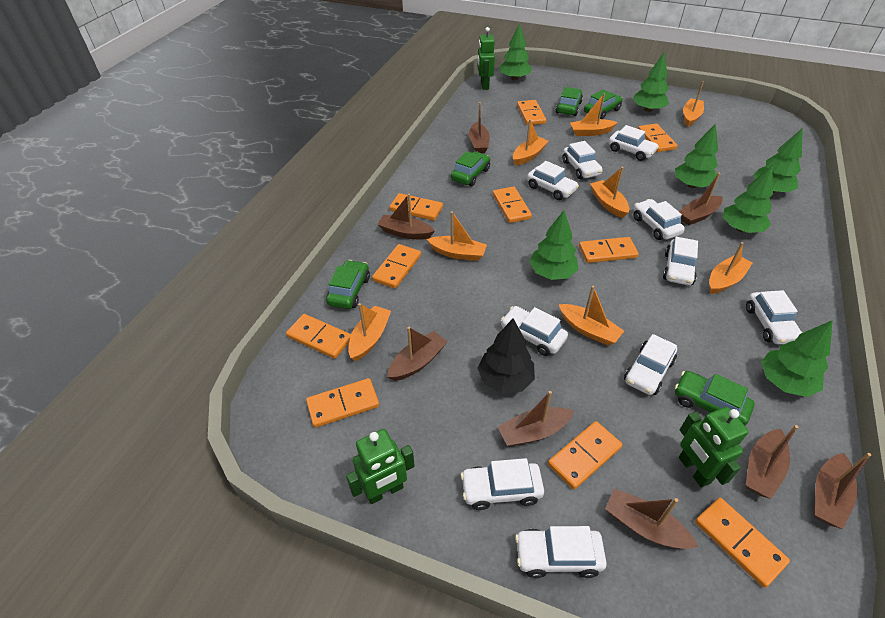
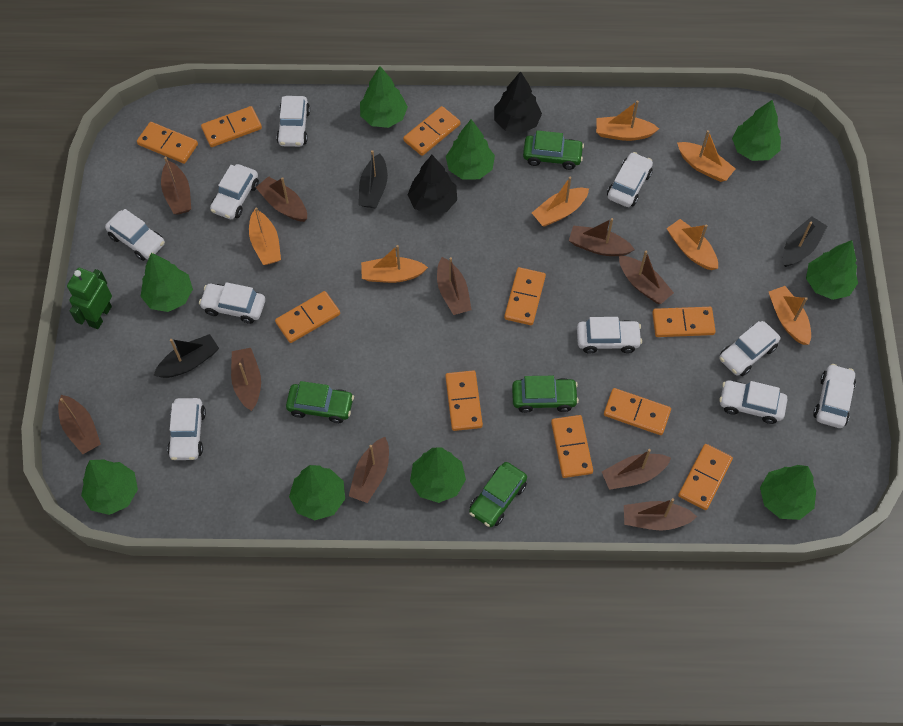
black boat: 0 -> 3
black tree: 1 -> 2
brown boat: 8 -> 10
green car: 5 -> 4
green robot: 3 -> 1
green tree: 7 -> 9
orange boat: 8 -> 7

